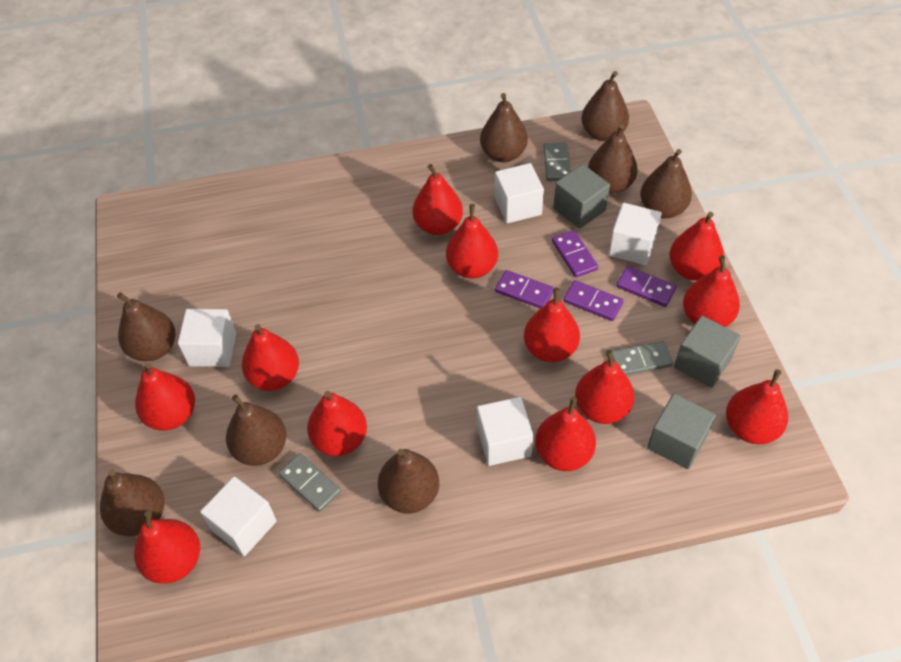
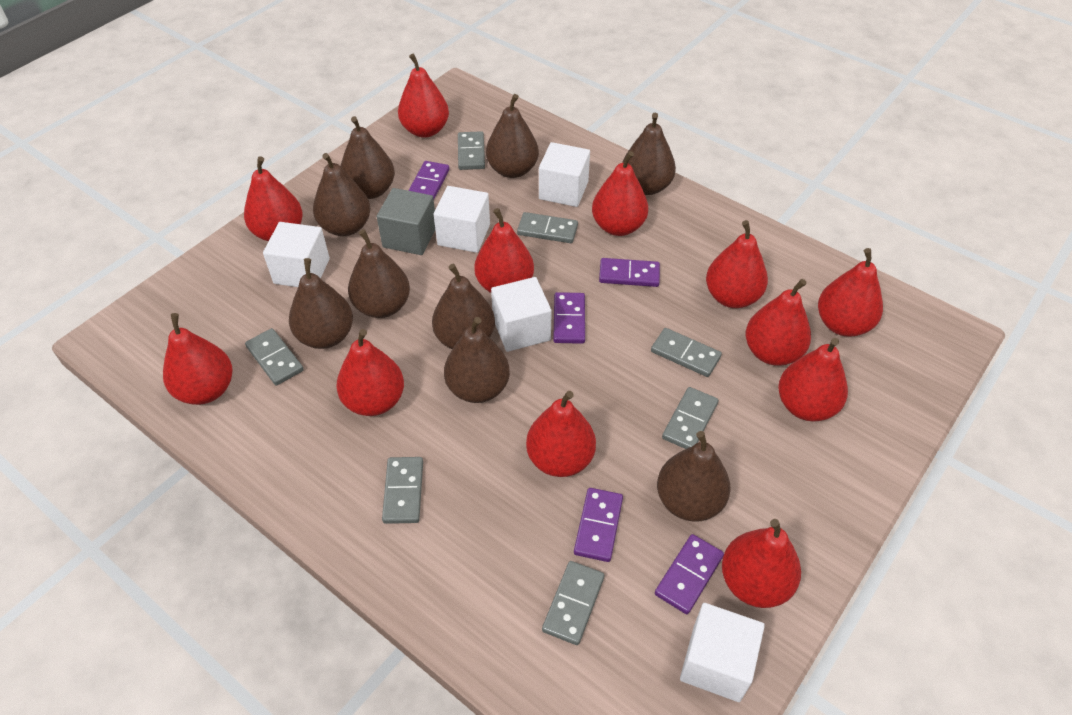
brown pear: 8 -> 9
grey cube: 3 -> 1
grey domino: 3 -> 7
purple domino: 4 -> 5

